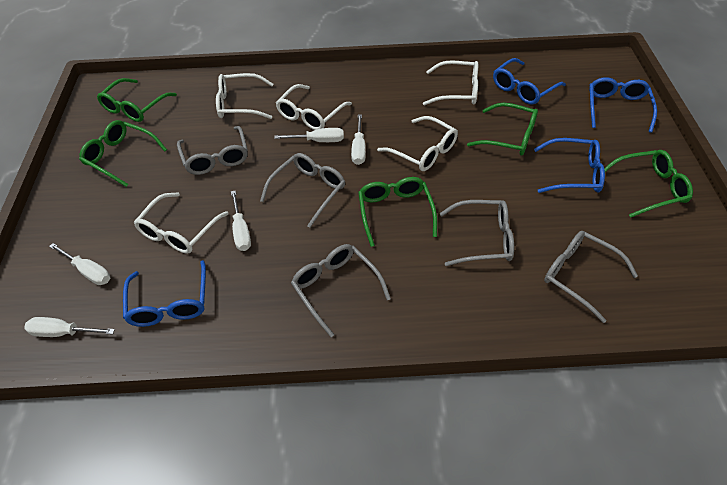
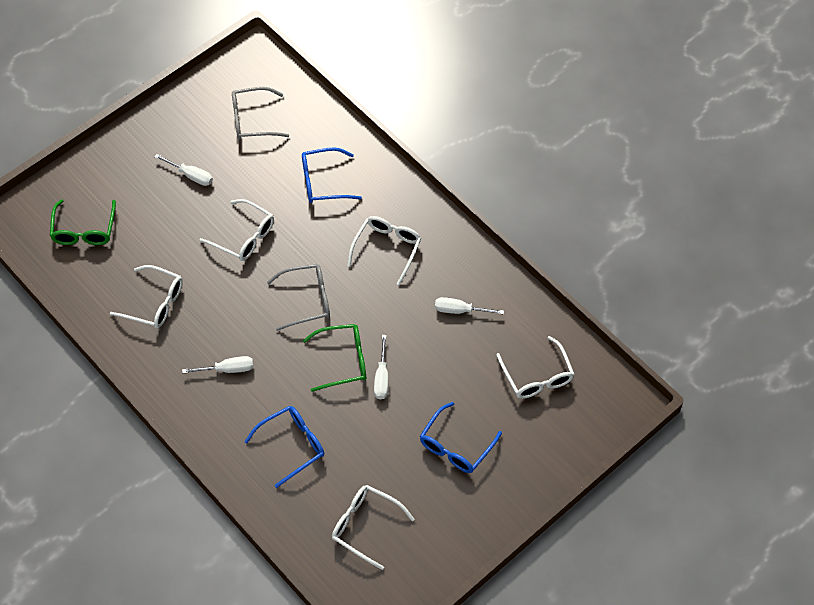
blue glasses: 4 -> 3
green glasses: 5 -> 2
grey glasses: 5 -> 2
white screwdriver: 5 -> 4

